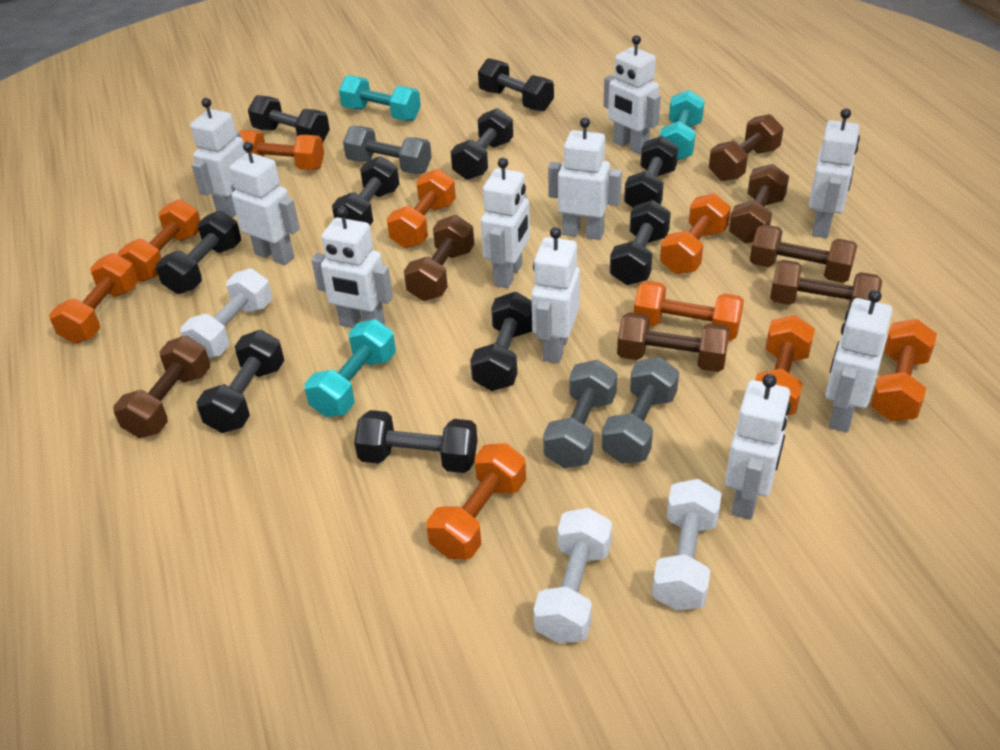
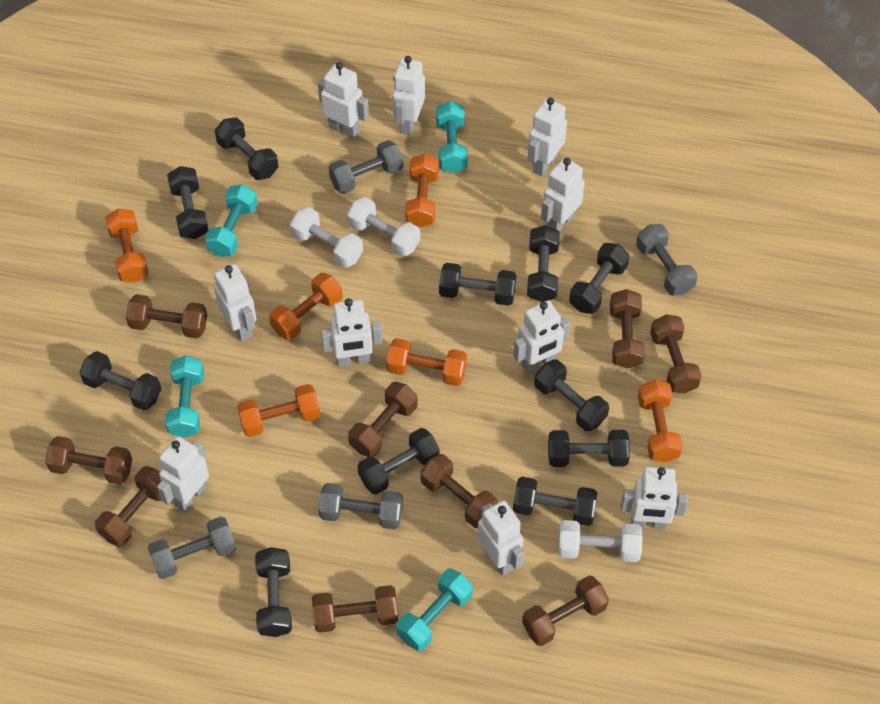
black dumbbell: 10 -> 11
brown dumbbell: 7 -> 9
grey dumbbell: 3 -> 4
orange dumbbell: 9 -> 6
turquoise dumbbell: 3 -> 4

